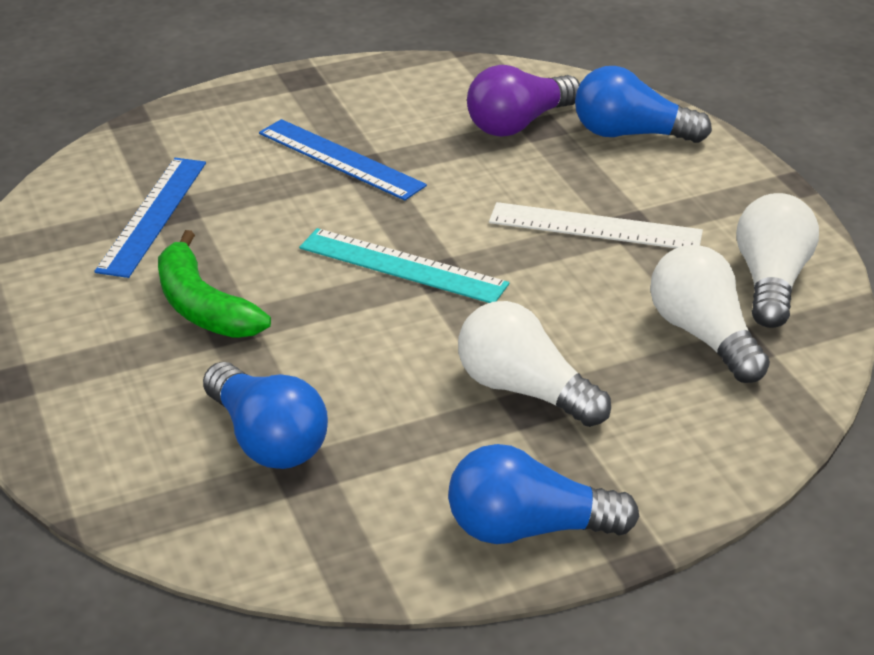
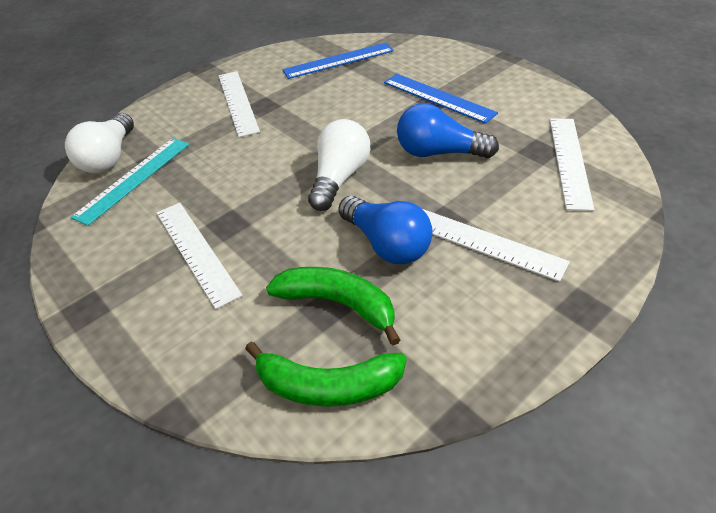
blue light bulb: 3 -> 2
green banana: 1 -> 2
purple light bulb: 1 -> 0
white light bulb: 3 -> 2
white ruler: 1 -> 4

